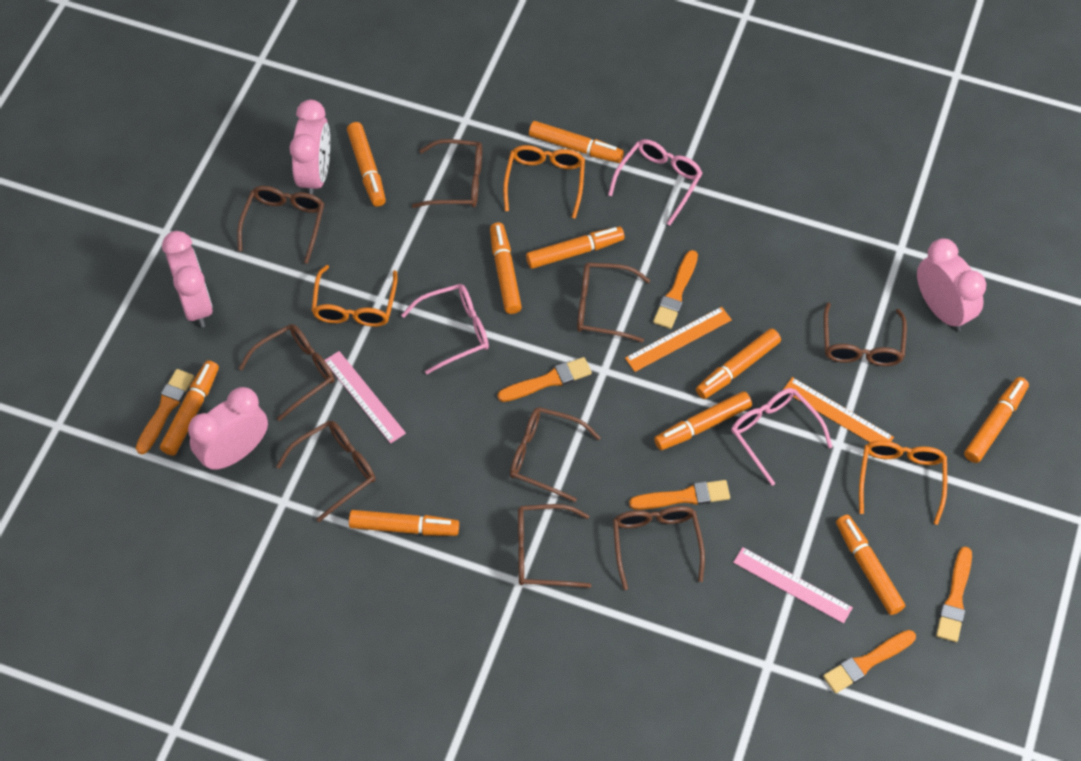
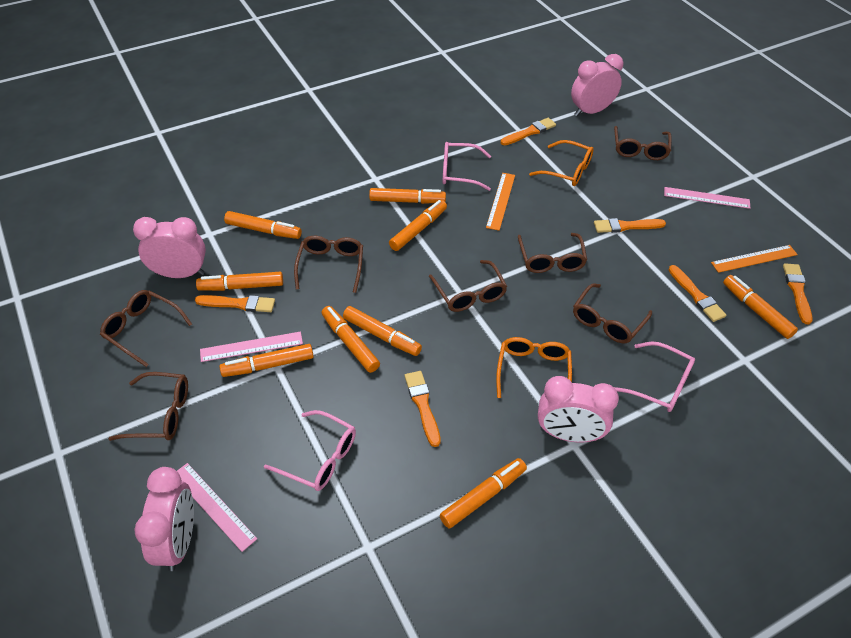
brown glasses: 9 -> 7
orange glasses: 3 -> 2
orange marker: 10 -> 9
pink ruler: 2 -> 3

